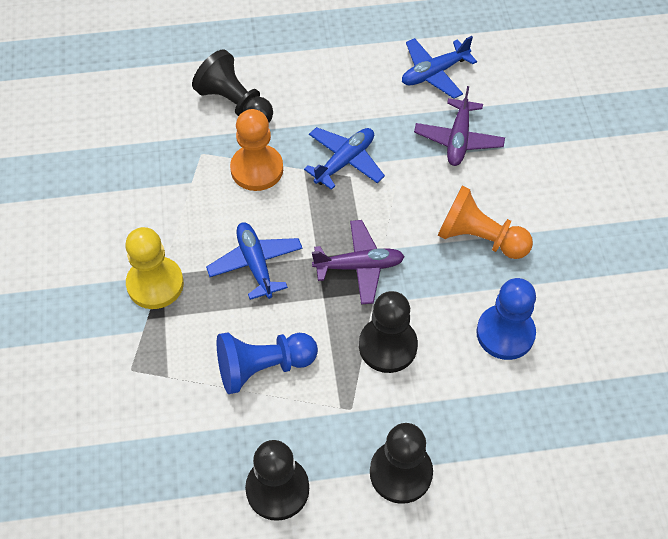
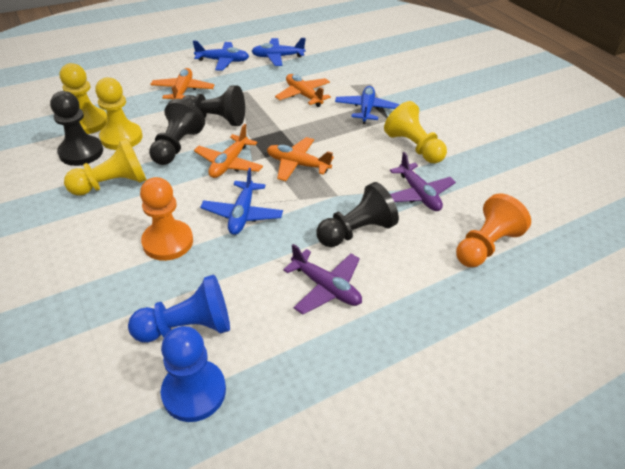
blue plane: 3 -> 4
orange plane: 0 -> 4
yellow pawn: 1 -> 4

